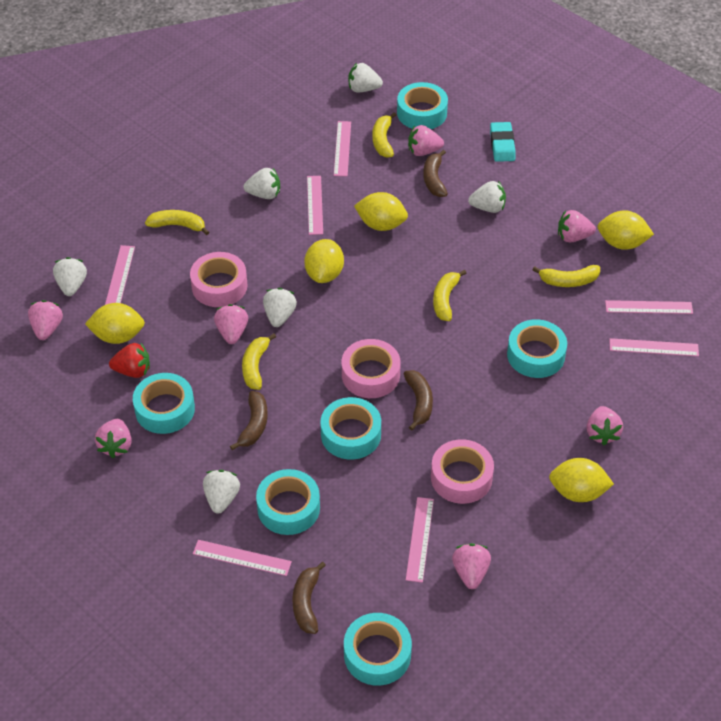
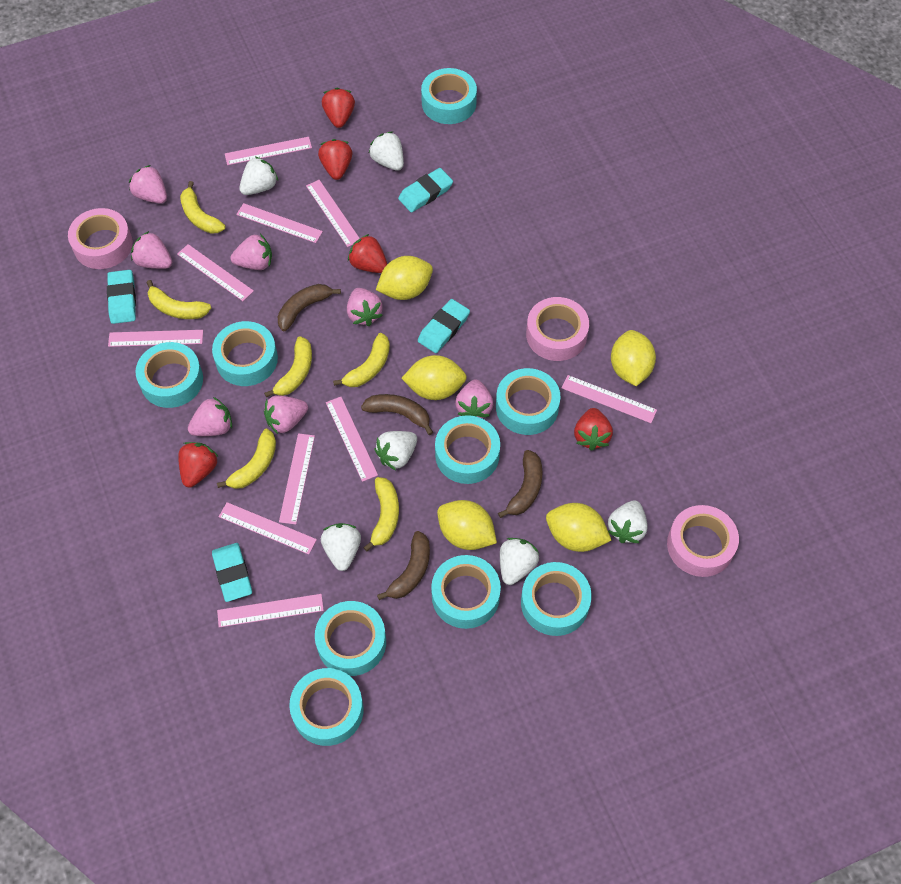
pink ruler: 7 -> 10
red strawberry: 1 -> 5
turquoise eraser: 1 -> 4
turquoise tape: 6 -> 9
yellow banana: 5 -> 6

